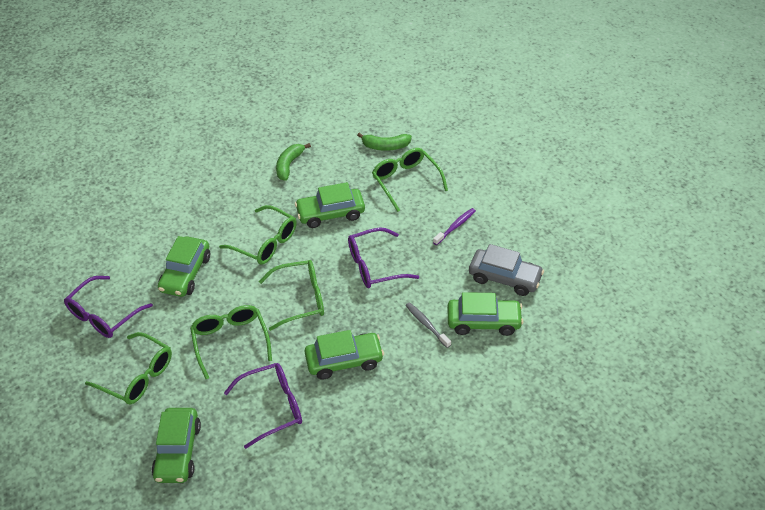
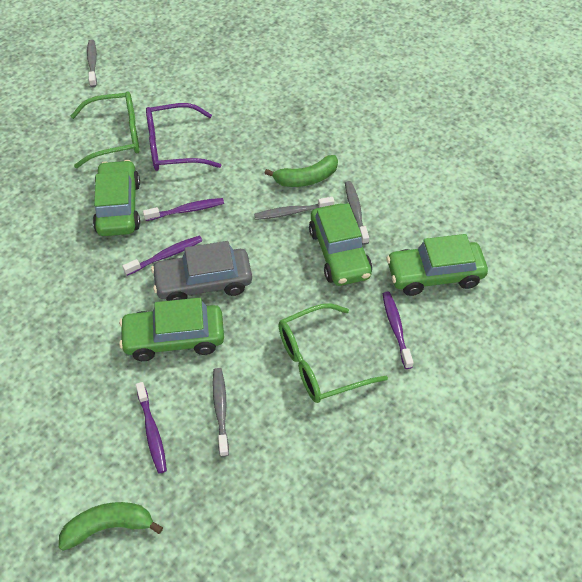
green car: 5 -> 4
green glasses: 5 -> 2
grey toothbrush: 1 -> 4
purple glasses: 3 -> 1
purple toothbrush: 1 -> 4

